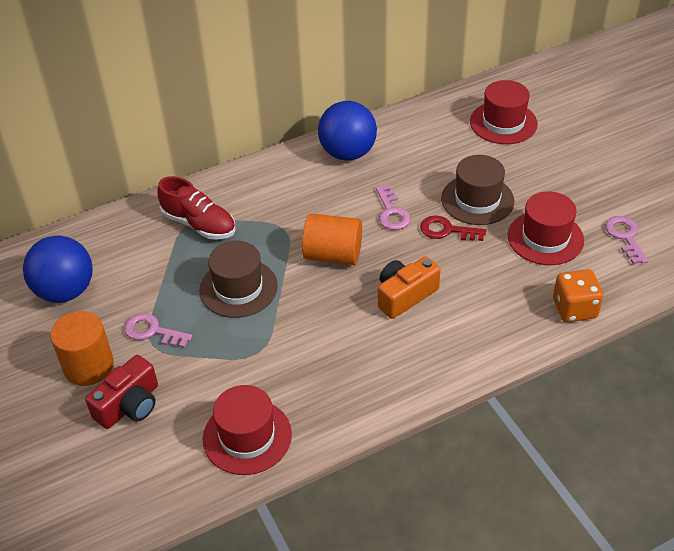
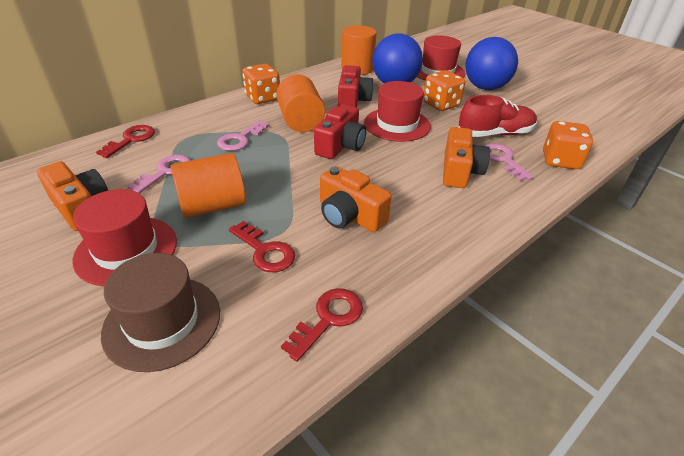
brown hat: 2 -> 1
orange camera: 1 -> 3
orange cylinder: 2 -> 3
orange dice: 1 -> 3
red camera: 1 -> 2
red key: 1 -> 3

